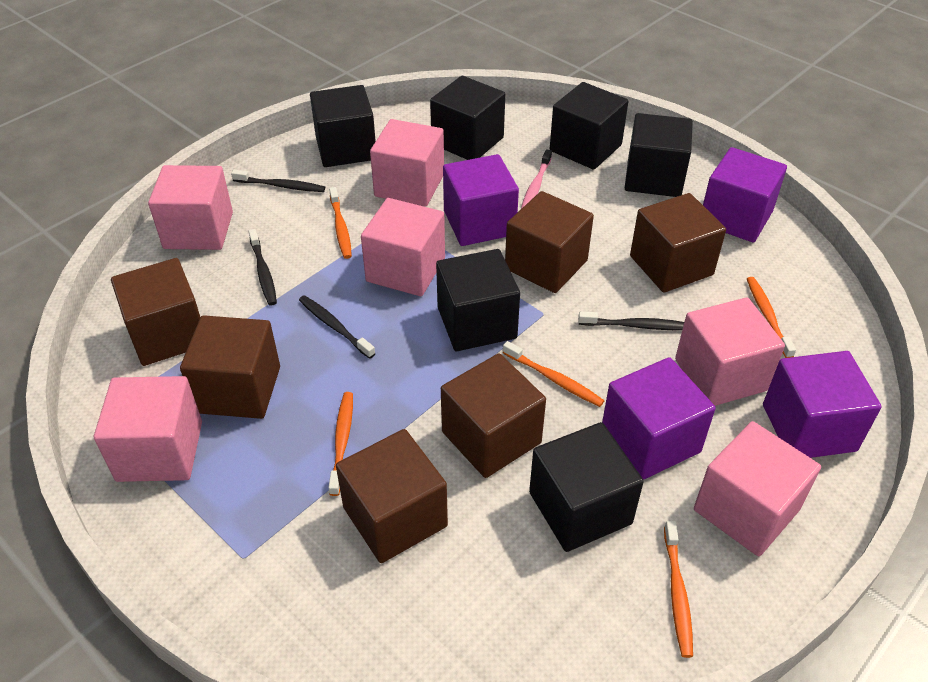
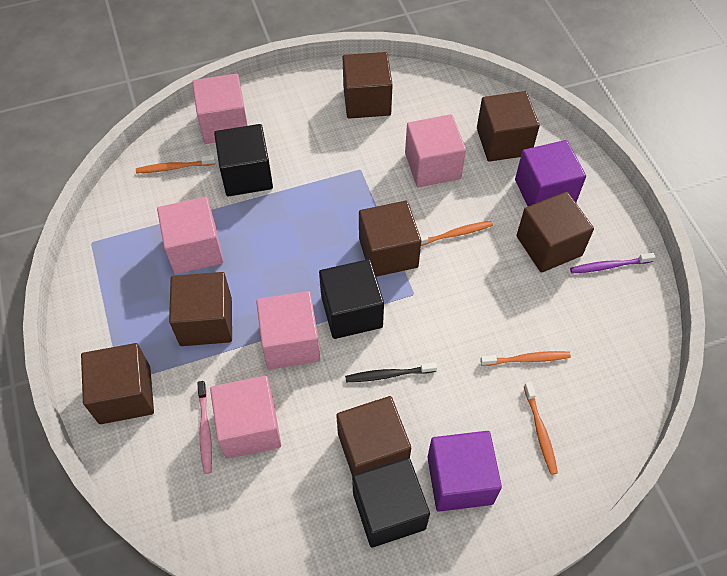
black cube: 6 -> 3
black toothbrush: 4 -> 1
brown cube: 6 -> 7
orange toothbrush: 5 -> 4
pink cube: 6 -> 5
purple cube: 4 -> 2
purple toothbrush: 0 -> 1

